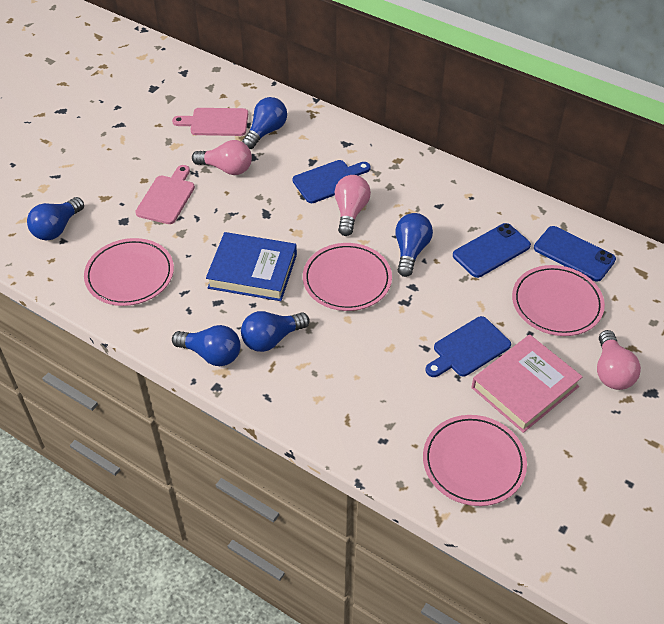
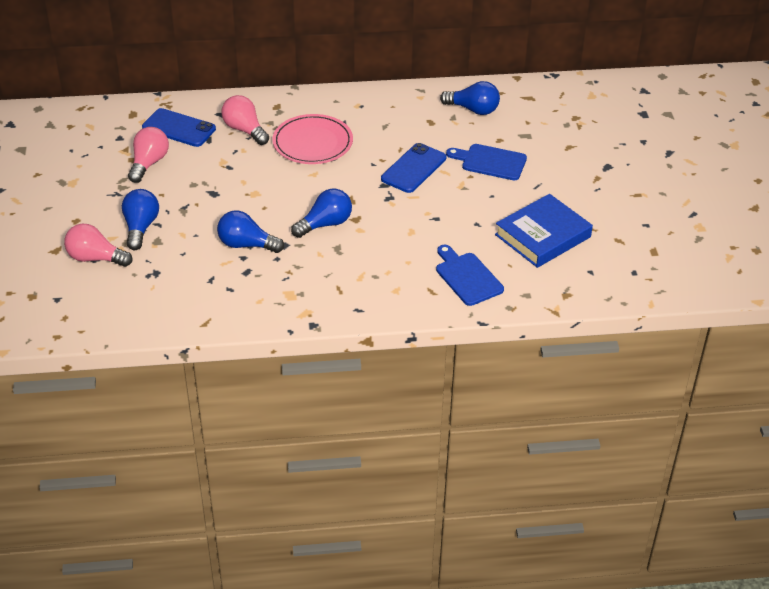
blue light bulb: 5 -> 4
pink book: 1 -> 0
pink cutting board: 2 -> 0
pink plate: 4 -> 1

